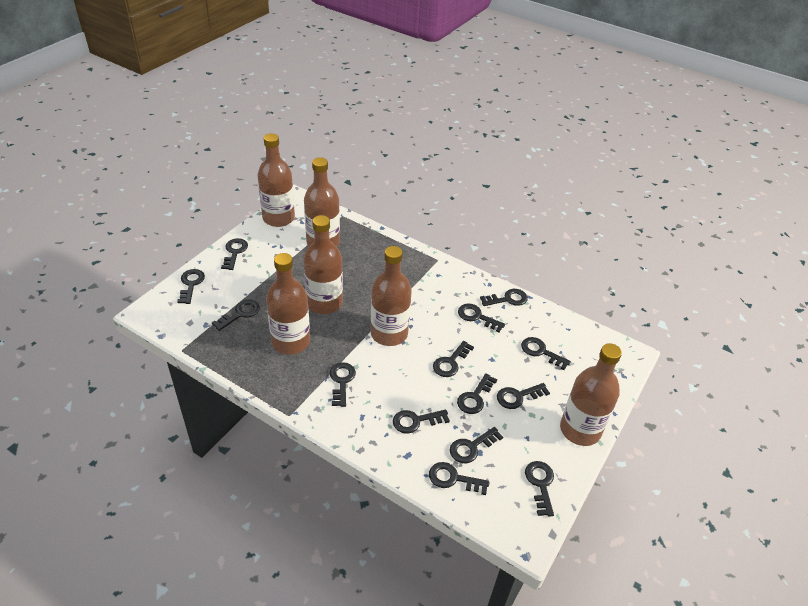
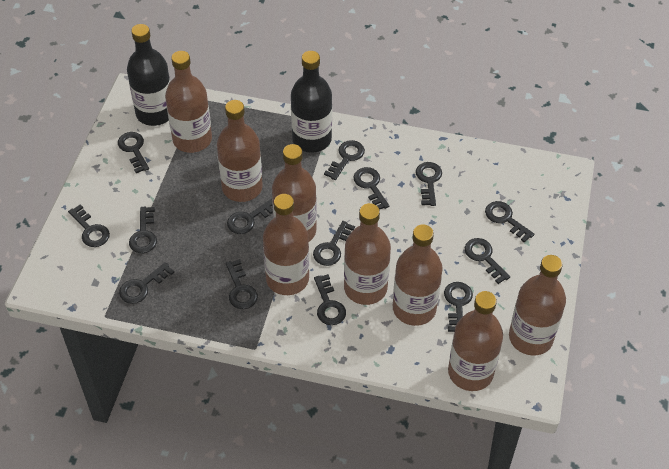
black bottle: 0 -> 2
brown bottle: 6 -> 8

